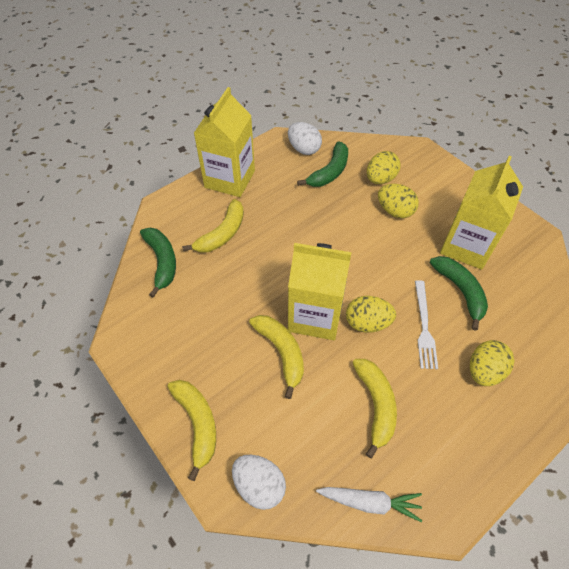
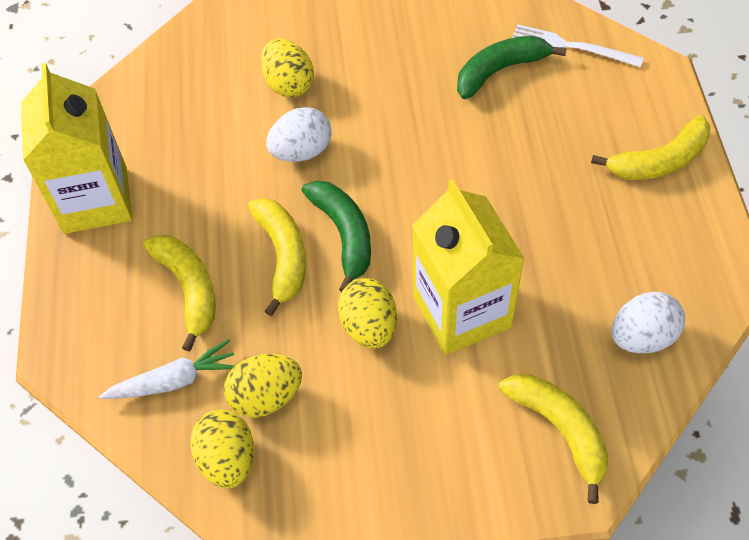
green banana: 3 -> 2
yellow carton: 3 -> 2

